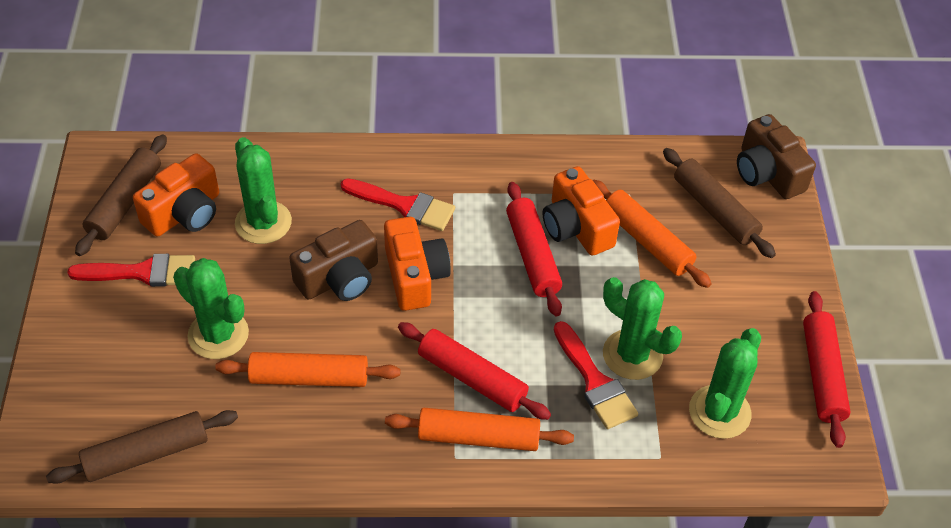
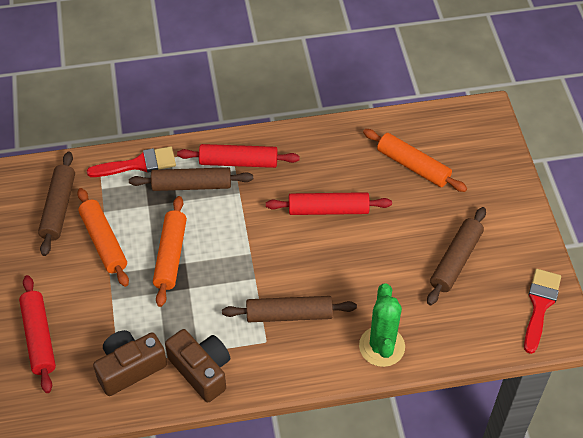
brown rolling pin: 3 -> 4
green cactus: 4 -> 1
orange camera: 3 -> 0
red brush: 3 -> 2

